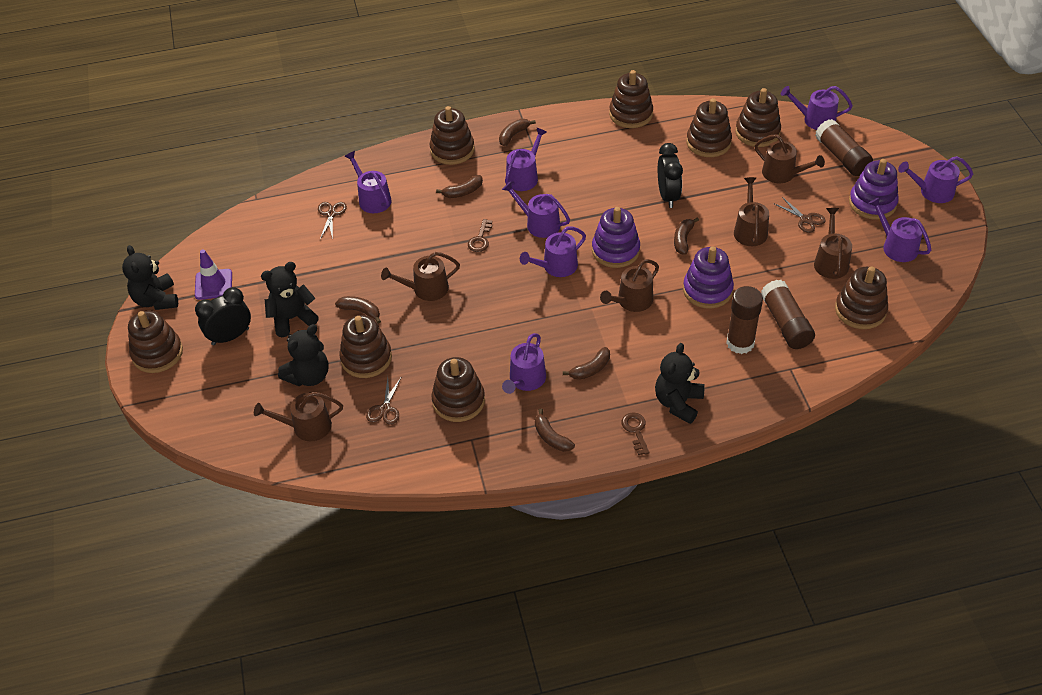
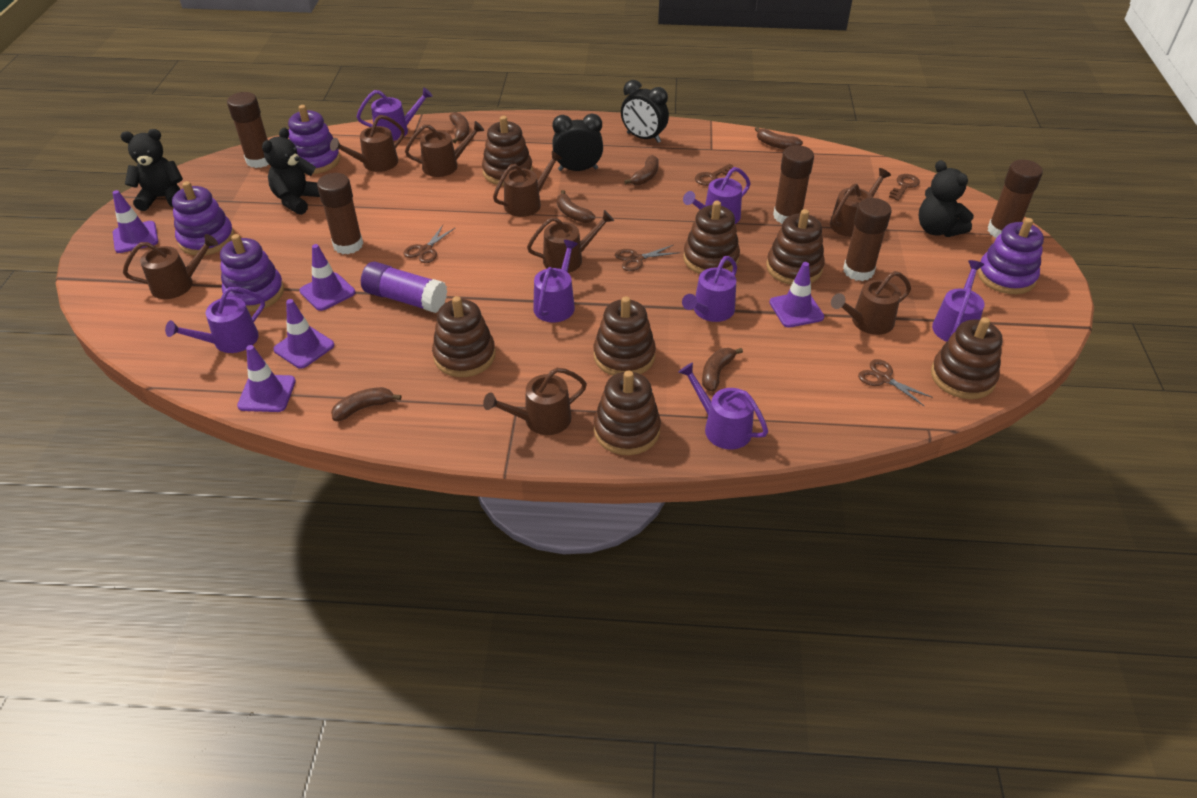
black teddy bear: 4 -> 3
brown glue stick: 3 -> 5
brown stacking toy: 8 -> 7
brown watering can: 6 -> 8
purple glue stick: 0 -> 1
purple stacking toy: 3 -> 4
purple traffic cone: 1 -> 5
purple watering can: 8 -> 7

